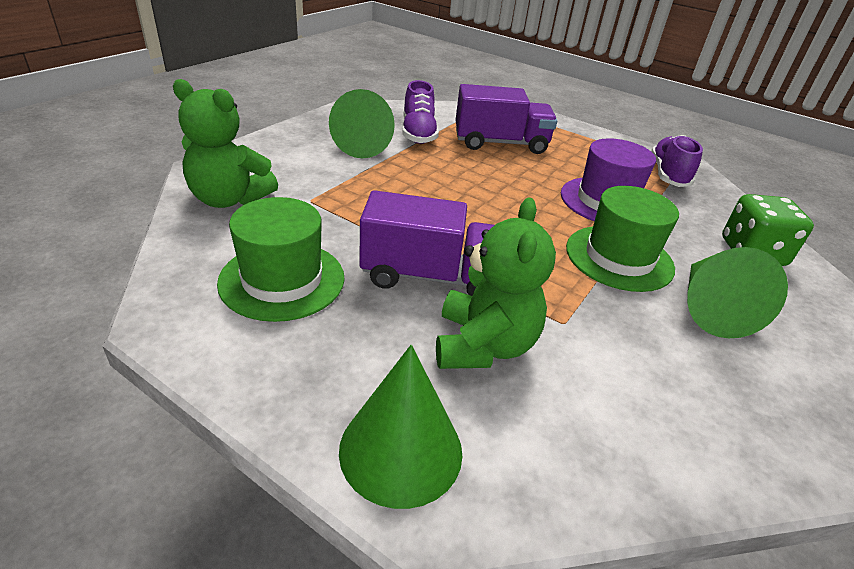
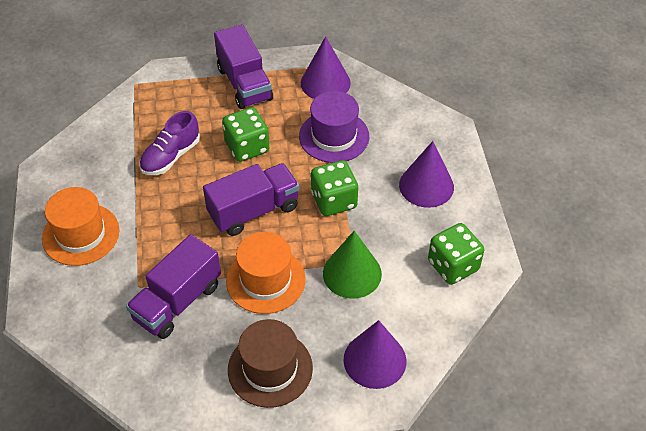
brown hat: 0 -> 1
green cone: 3 -> 1
green dice: 1 -> 3
green hat: 2 -> 0
green teddy bear: 2 -> 0
orange hat: 0 -> 2
purple cone: 0 -> 3
purple shoe: 2 -> 1
purple truck: 2 -> 3

